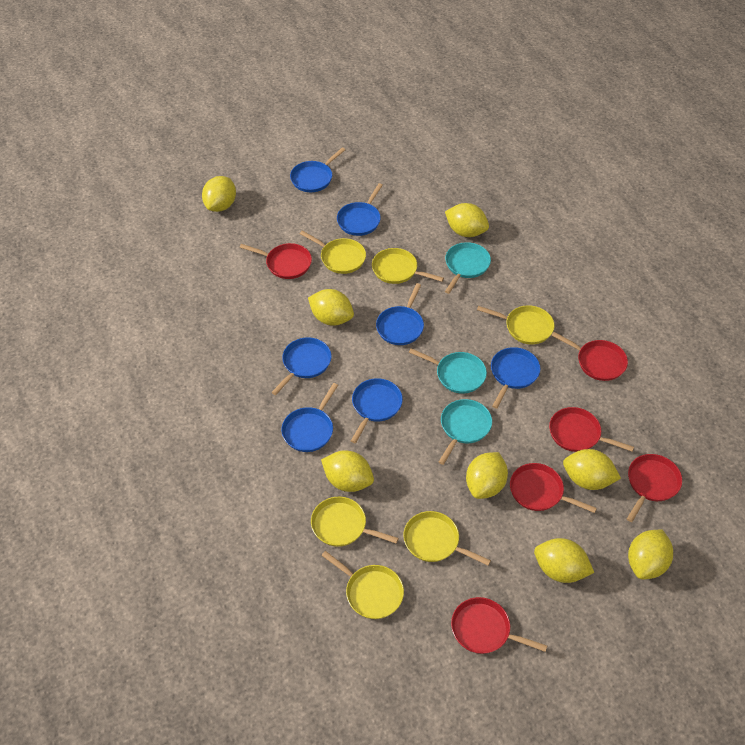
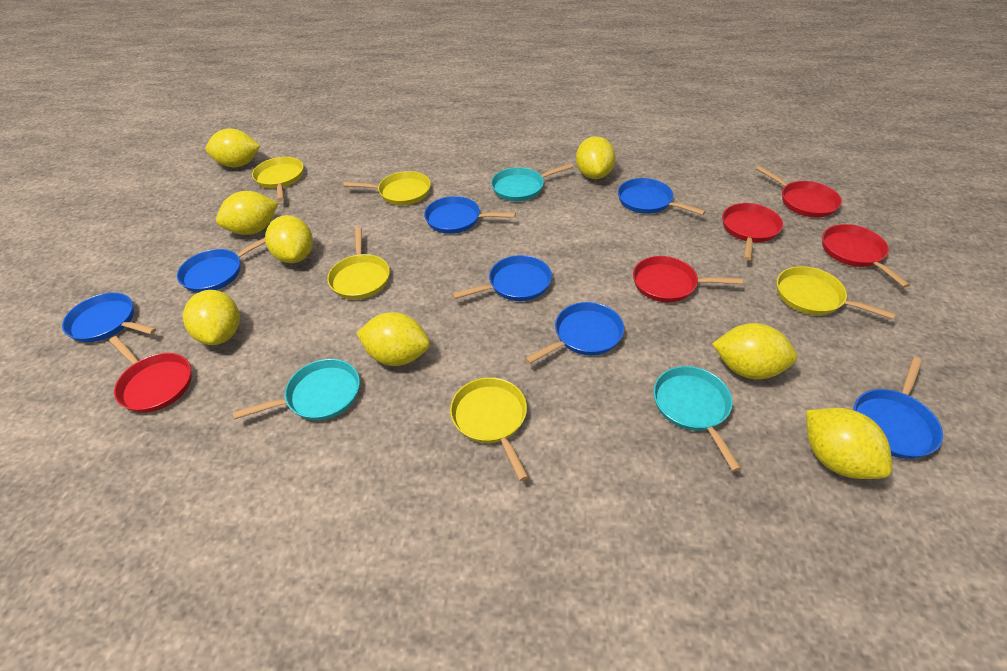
red pan: 6 -> 5
yellow pan: 6 -> 5

